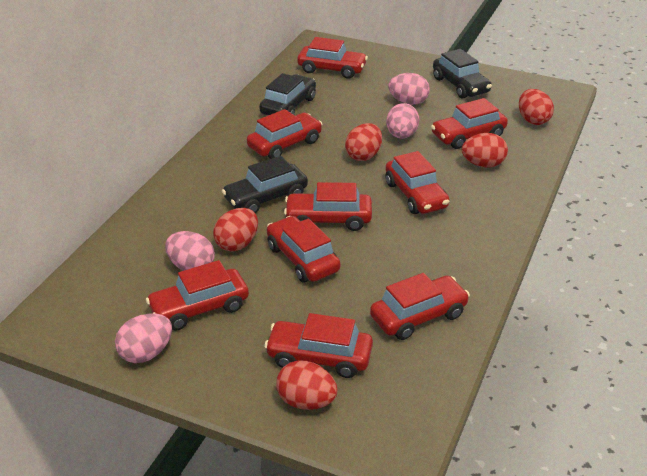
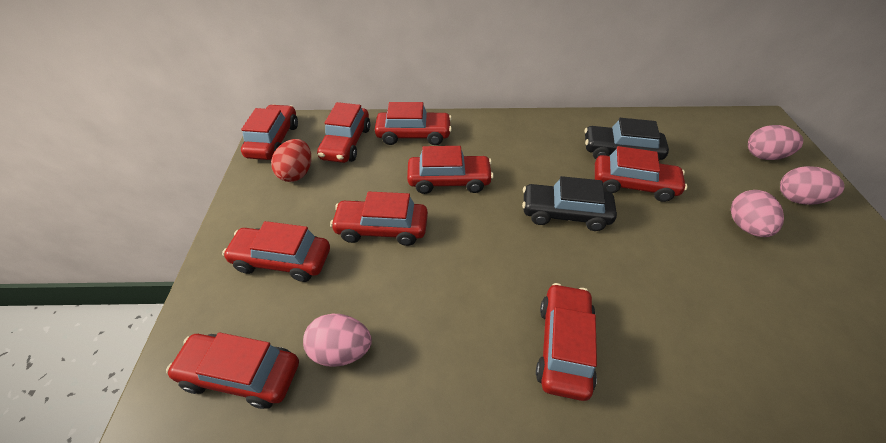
black car: 3 -> 2
red egg: 5 -> 1

